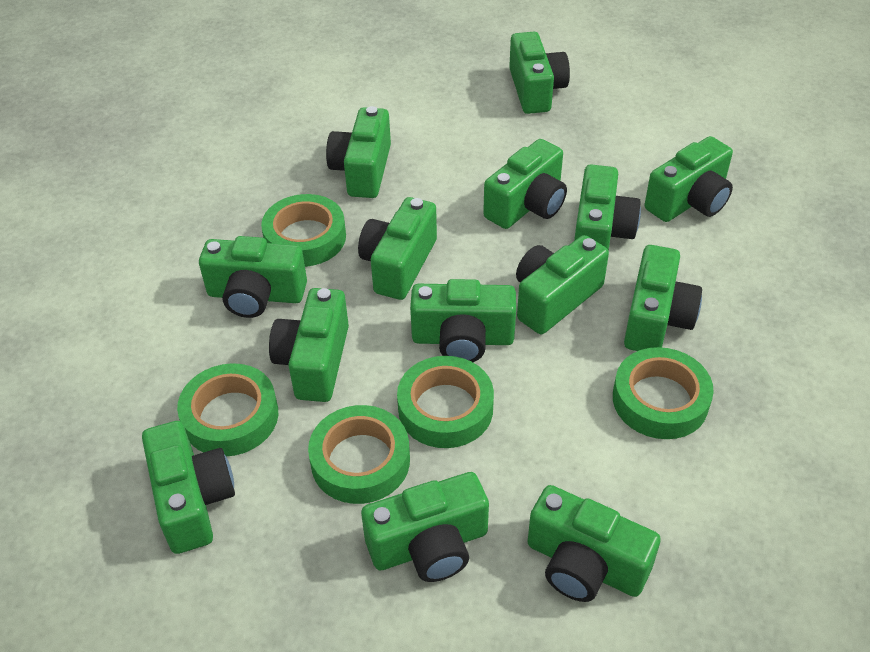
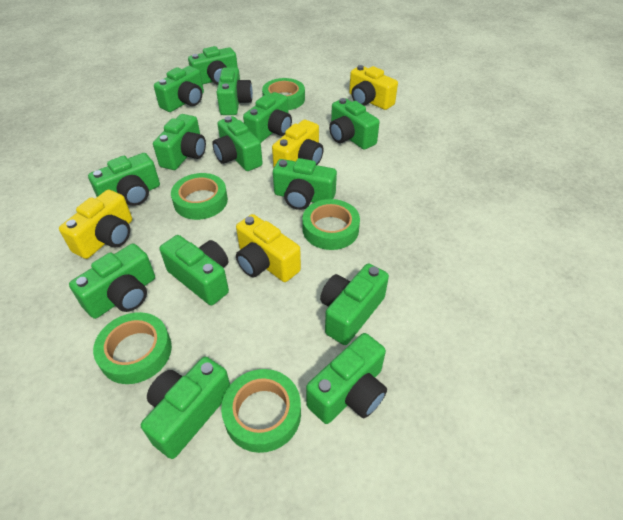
yellow camera: 0 -> 4

